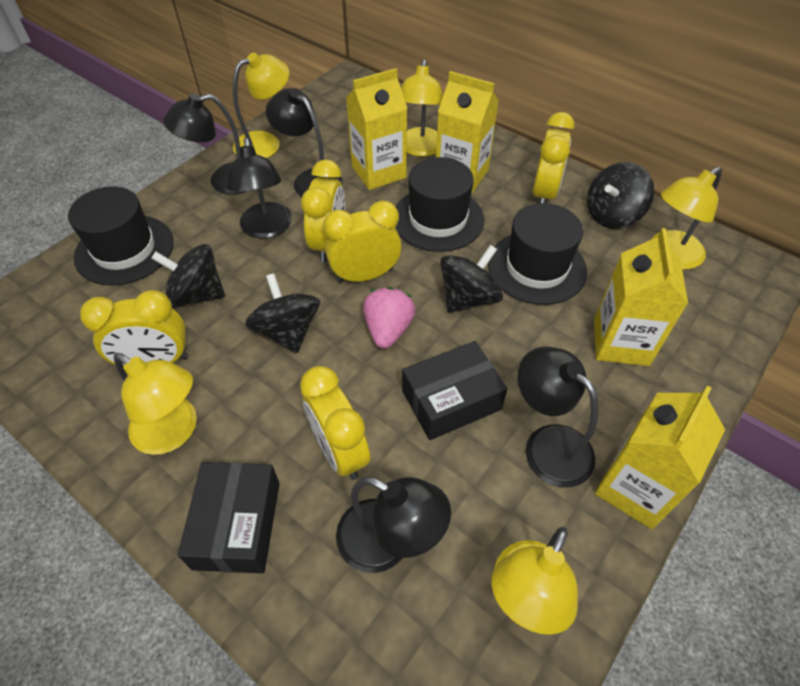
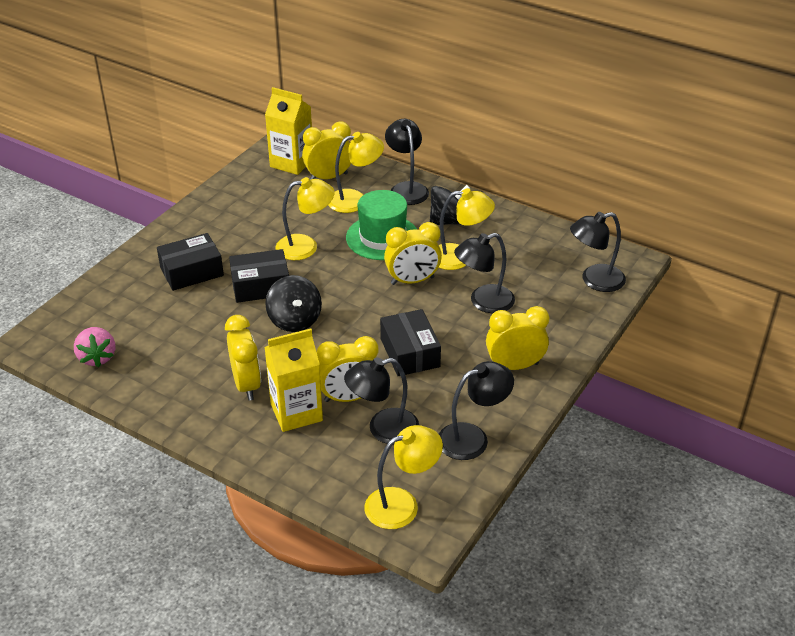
black box: 2 -> 3
black hat: 3 -> 0
black spinning top: 4 -> 2
green hat: 0 -> 1
yellow carton: 4 -> 2
yellow lamp: 5 -> 4

